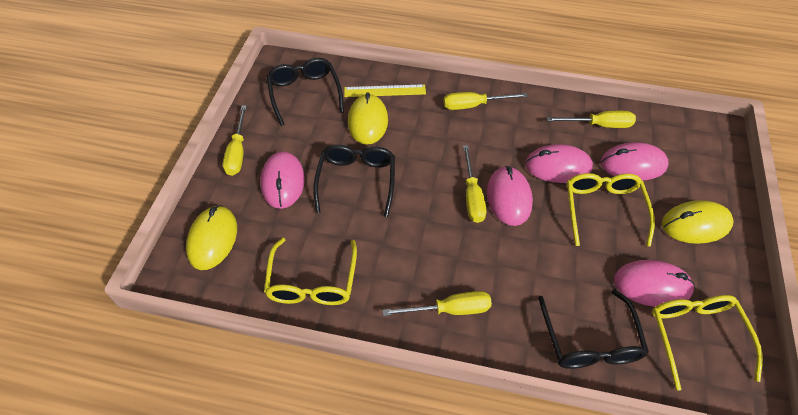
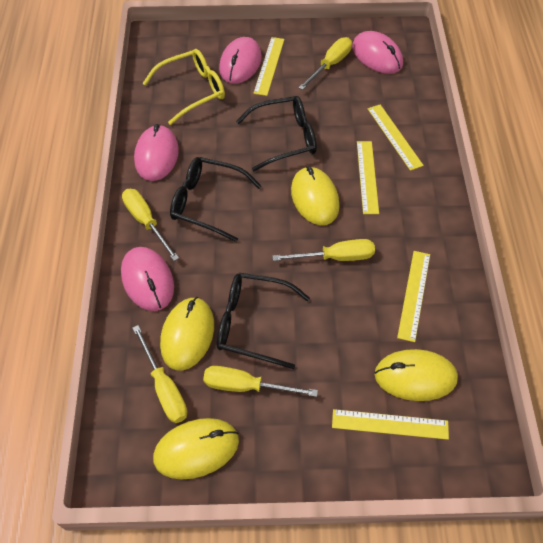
pink mouse: 5 -> 4
yellow glasses: 3 -> 1
yellow mouse: 3 -> 4
yellow ruler: 1 -> 5

